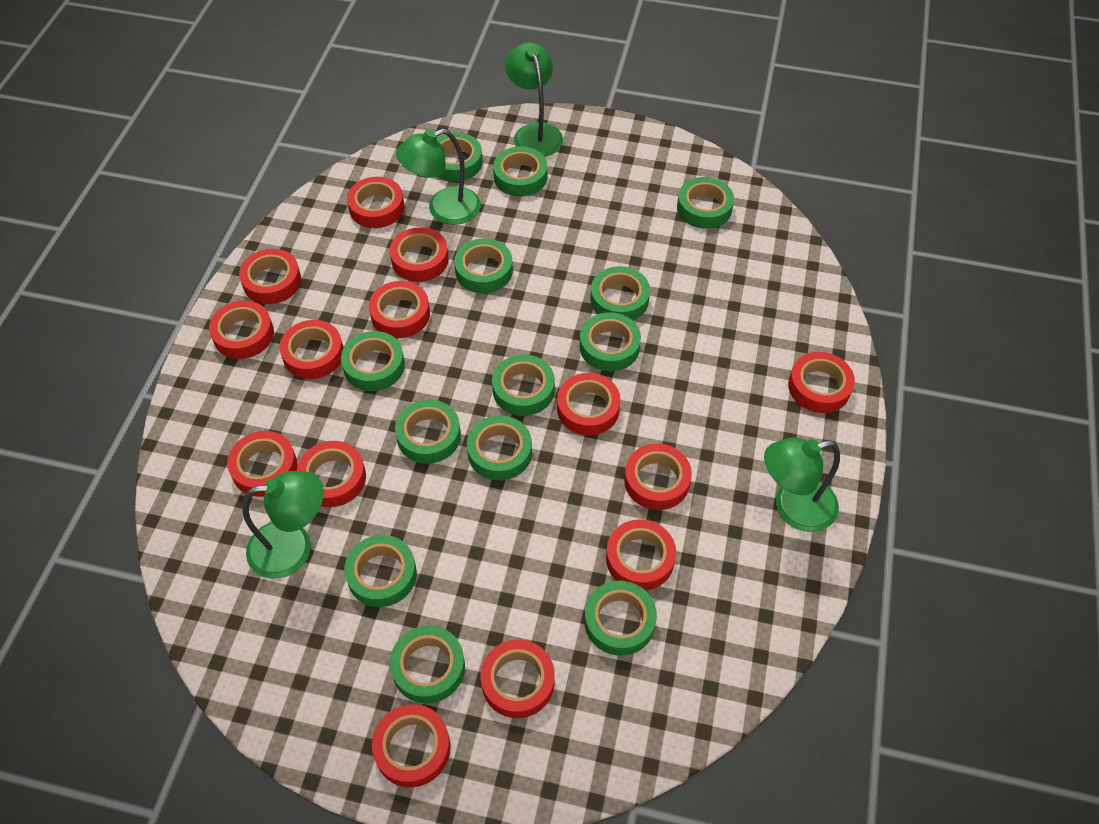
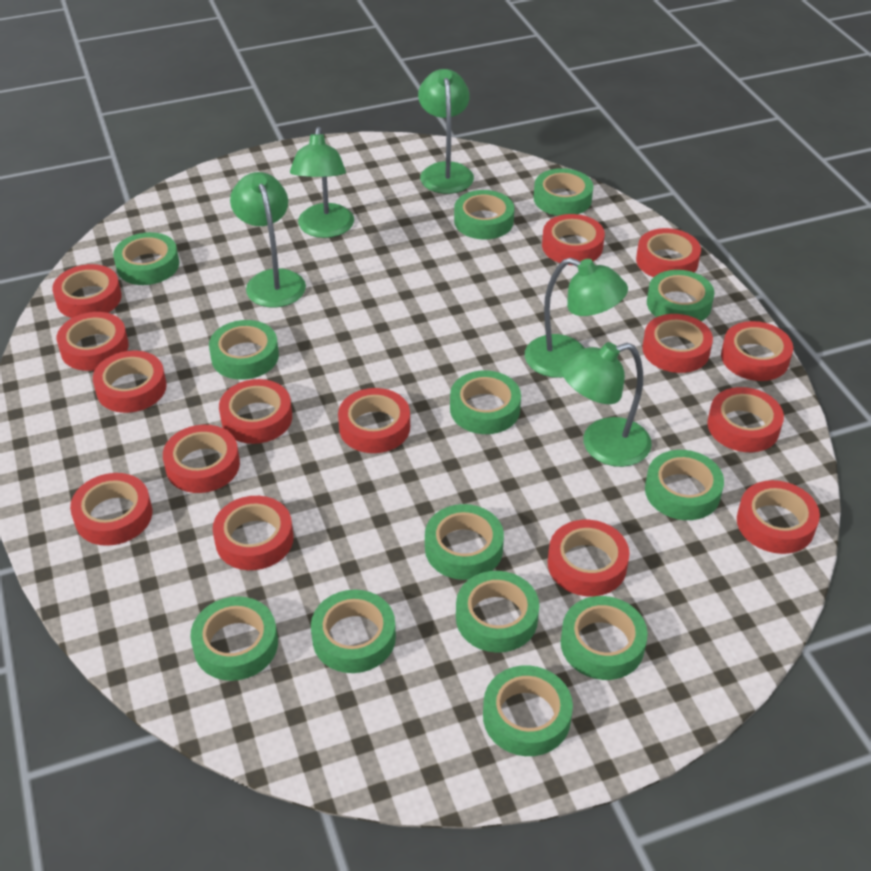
green lamp: 4 -> 5
red tape: 14 -> 15

